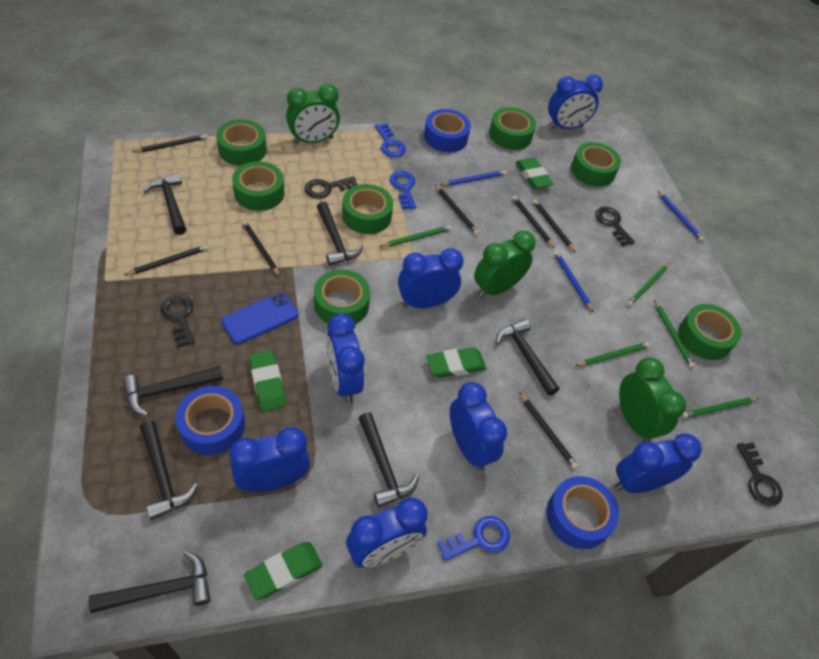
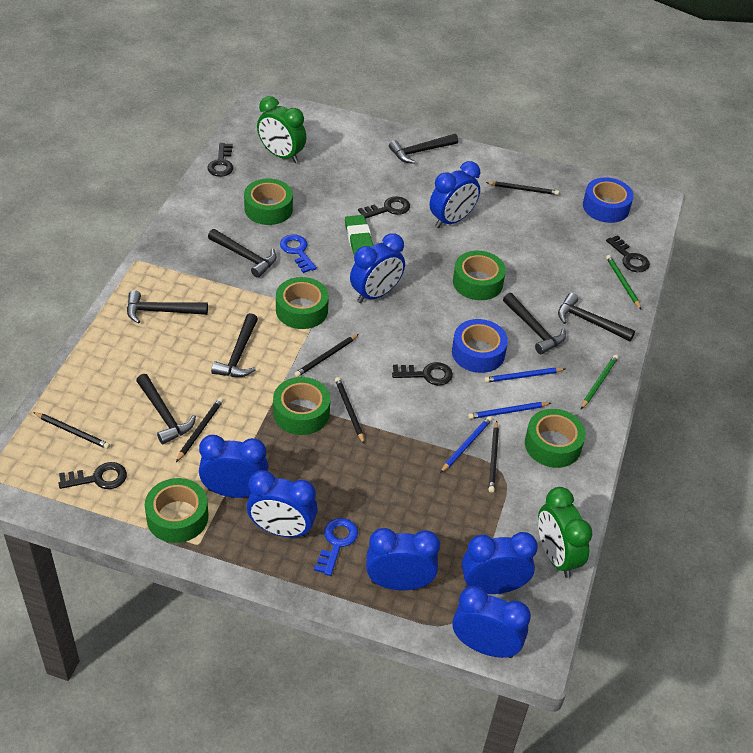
black key: 4 -> 5
black pencil: 7 -> 6
blue key: 3 -> 2
blue phone: 1 -> 0
blue tape: 3 -> 2
green clock: 3 -> 2
green eraser: 4 -> 1
green pencil: 5 -> 2
green tape: 7 -> 6

